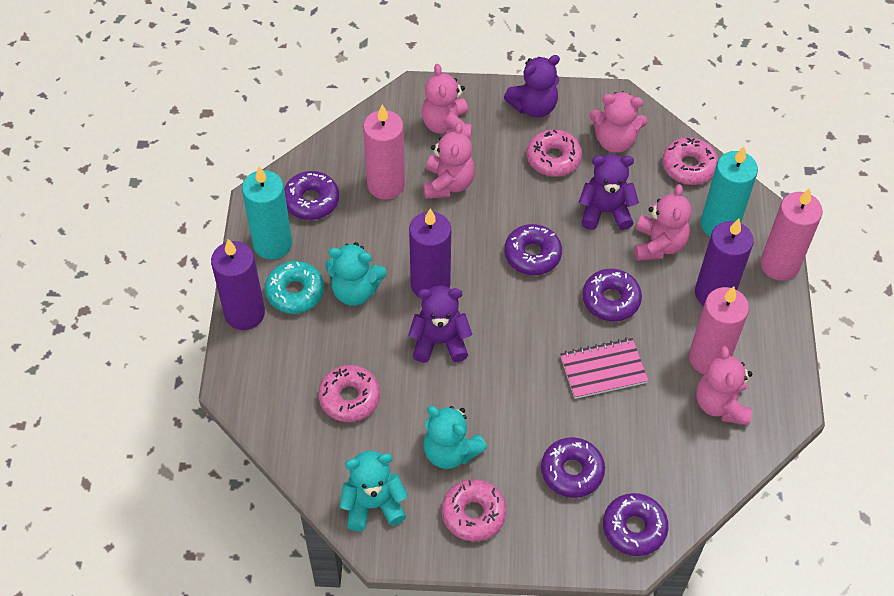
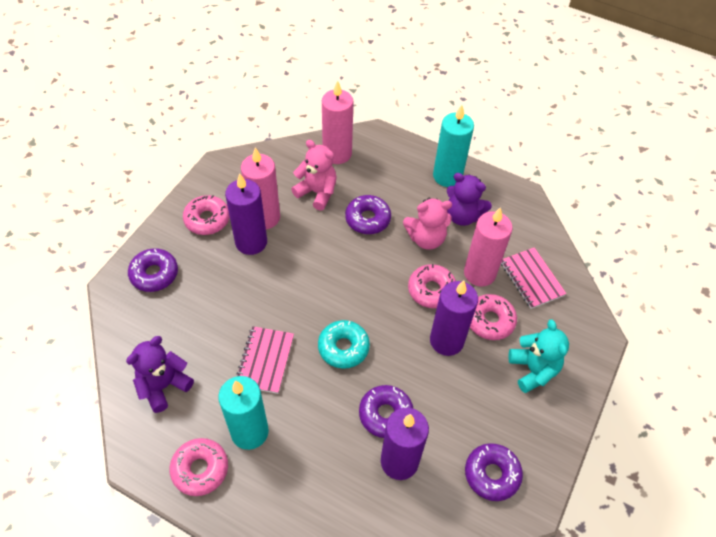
pink notebook: 1 -> 2
pink teddy bear: 5 -> 2
purple donut: 5 -> 4
purple teddy bear: 3 -> 2
turquoise teddy bear: 3 -> 1

